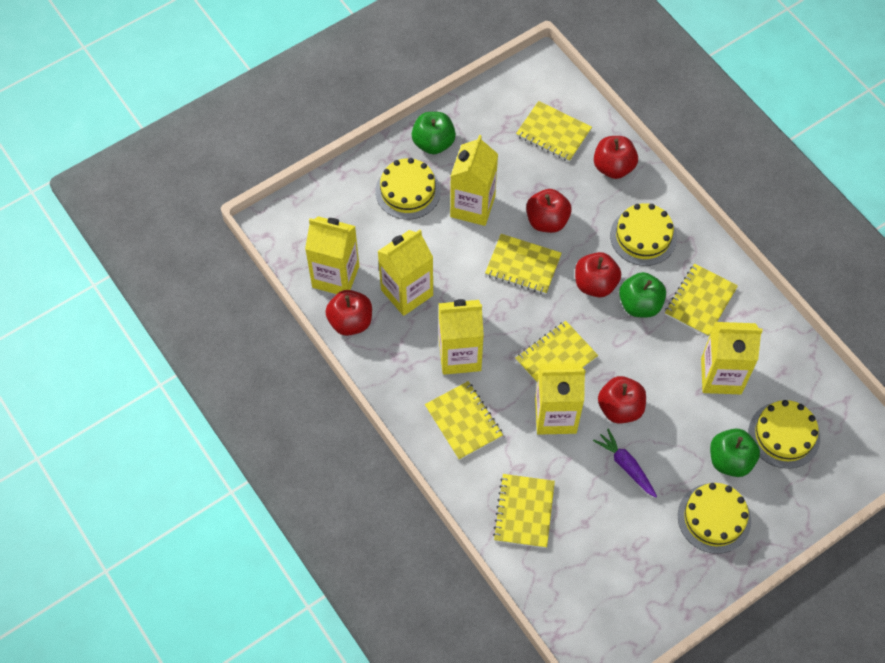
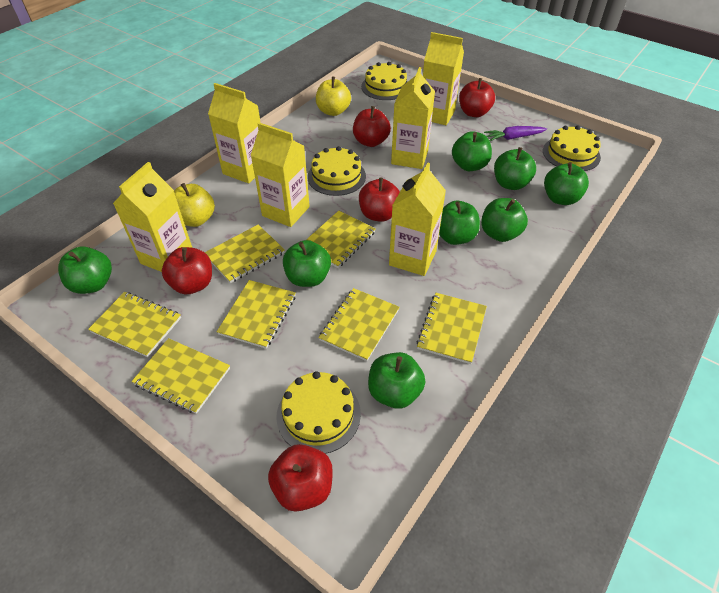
green apple: 3 -> 8
yellow apple: 0 -> 2
yellow notebook: 6 -> 7

